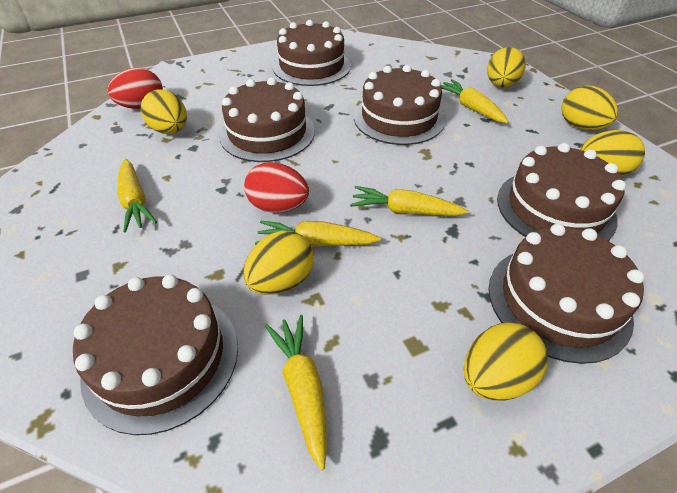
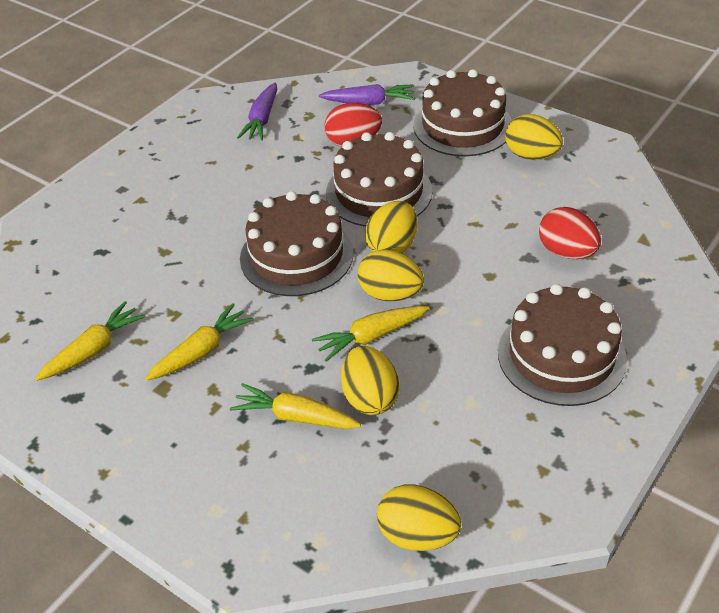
brown cake: 6 -> 4
purple carrot: 0 -> 2
yellow carrot: 5 -> 4
yellow egg: 6 -> 5

